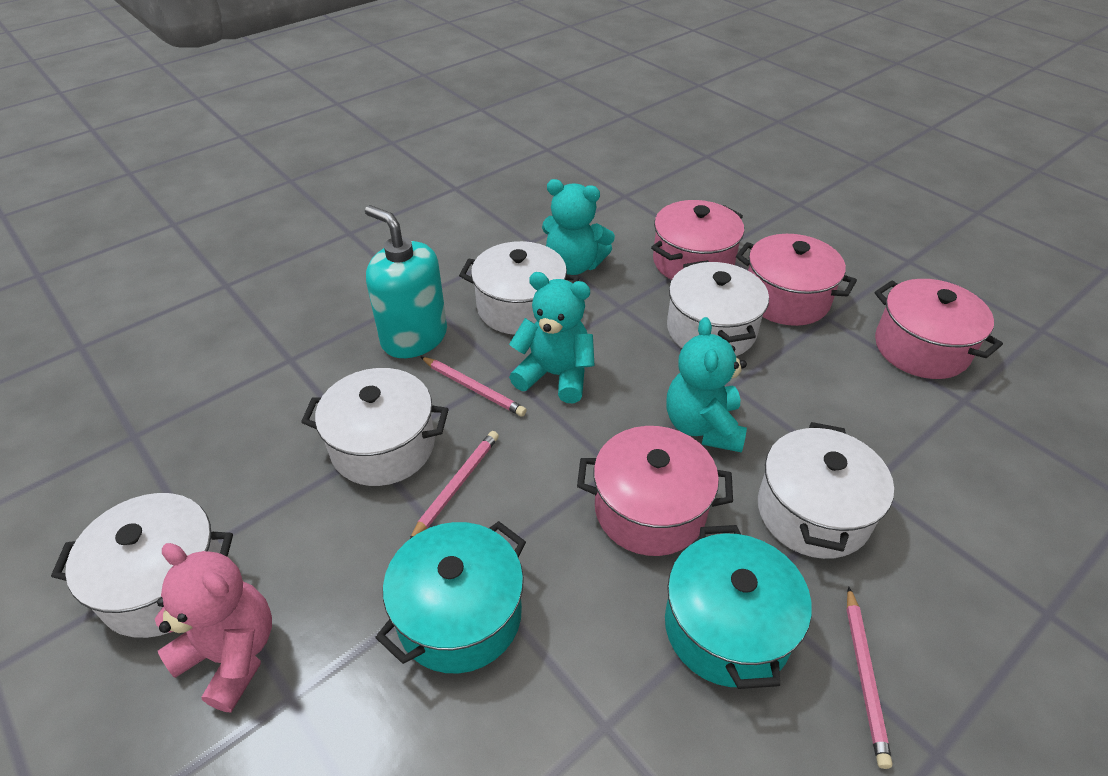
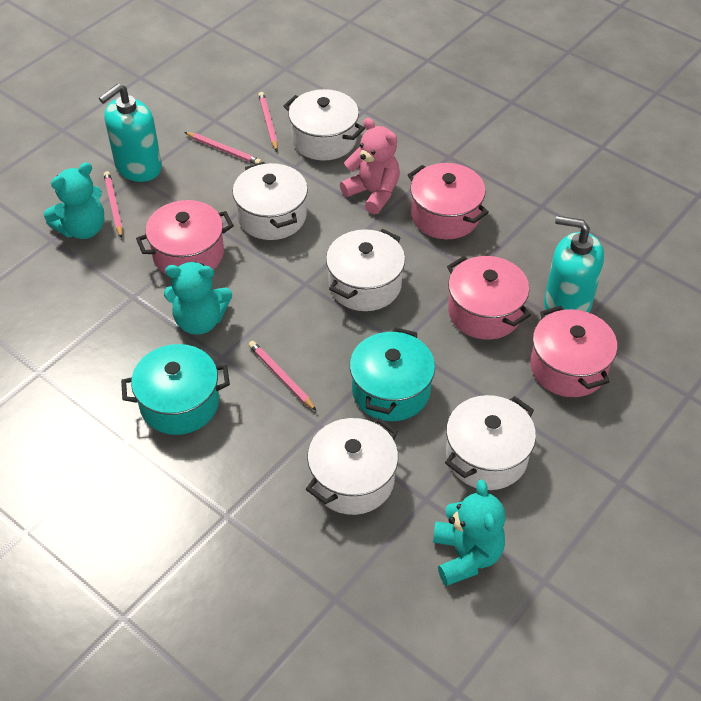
pink pencil: 3 -> 4
turquoise soap dispenser: 1 -> 2

